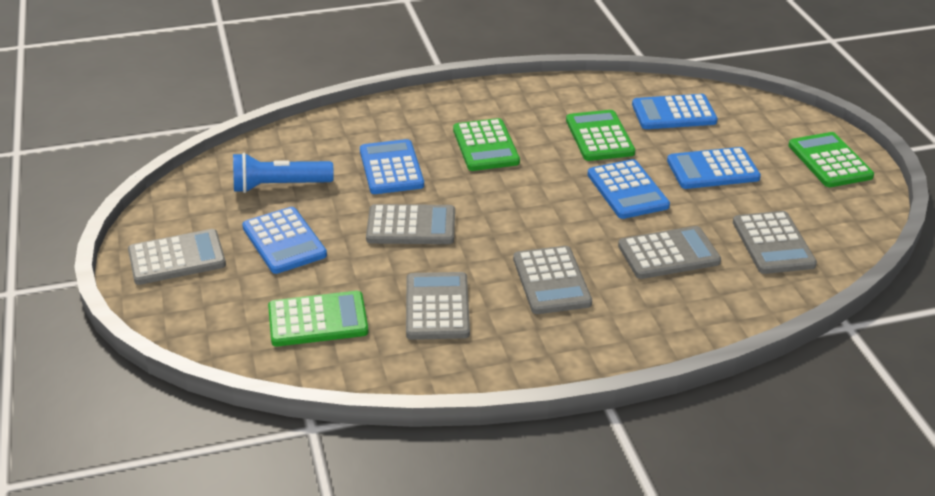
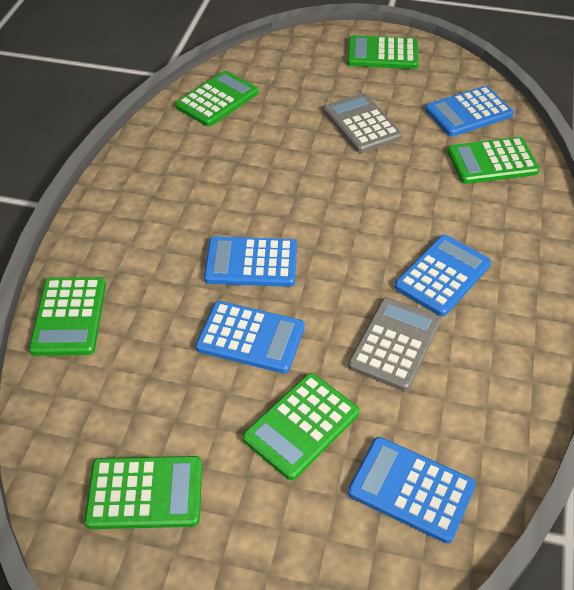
blue flashlight: 1 -> 0
green calculator: 4 -> 6
grey calculator: 6 -> 2

